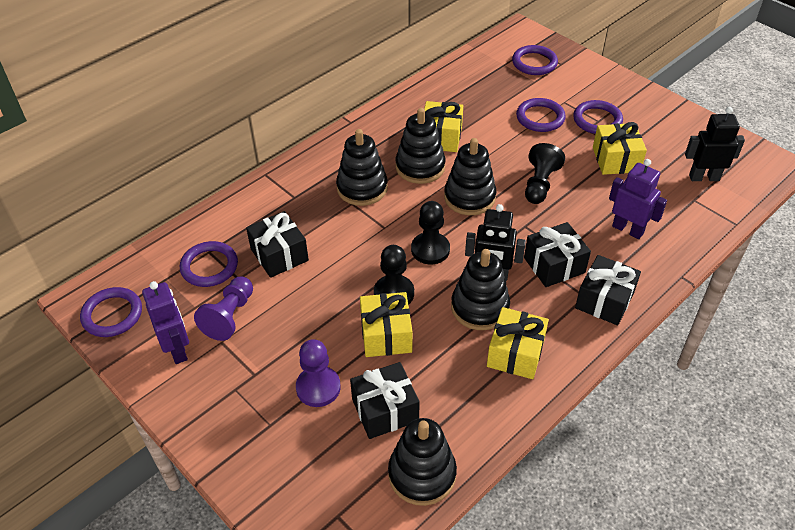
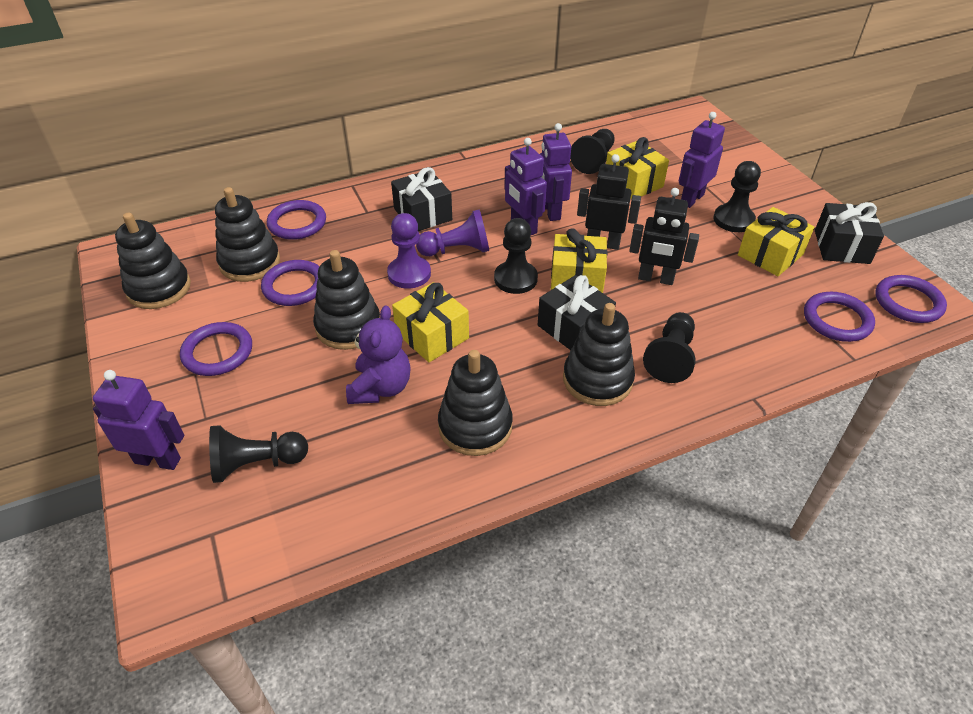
black gift: 4 -> 3
black pawn: 3 -> 5
purple robot: 2 -> 4
purple teddy bear: 0 -> 1

